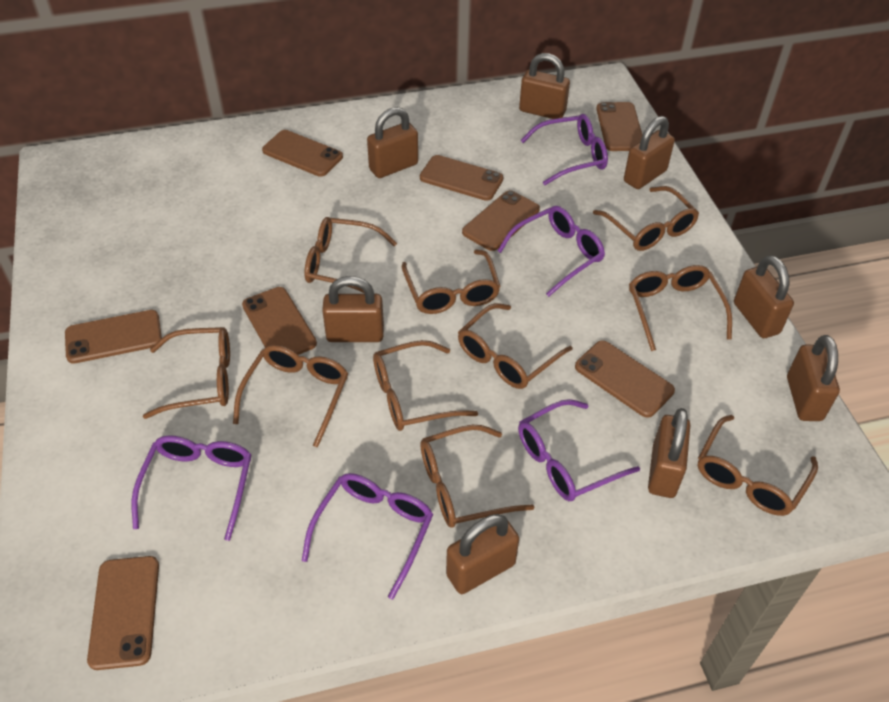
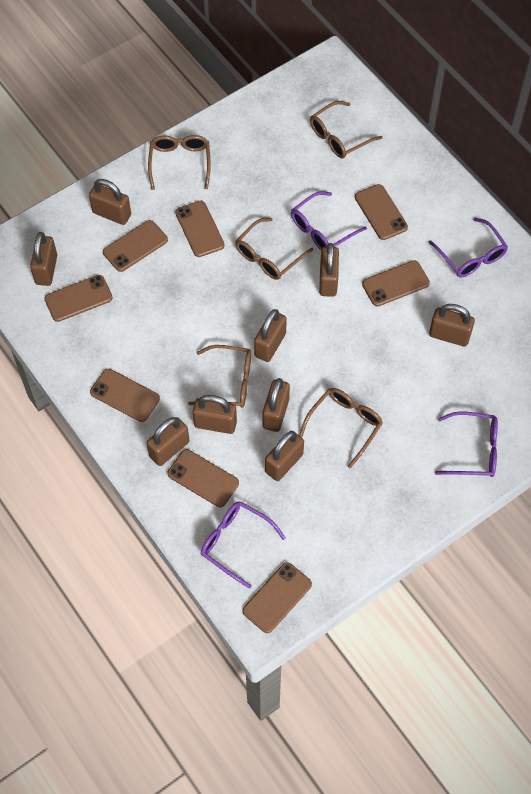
brown glasses: 10 -> 5
brown padlock: 8 -> 9
purple glasses: 5 -> 4

